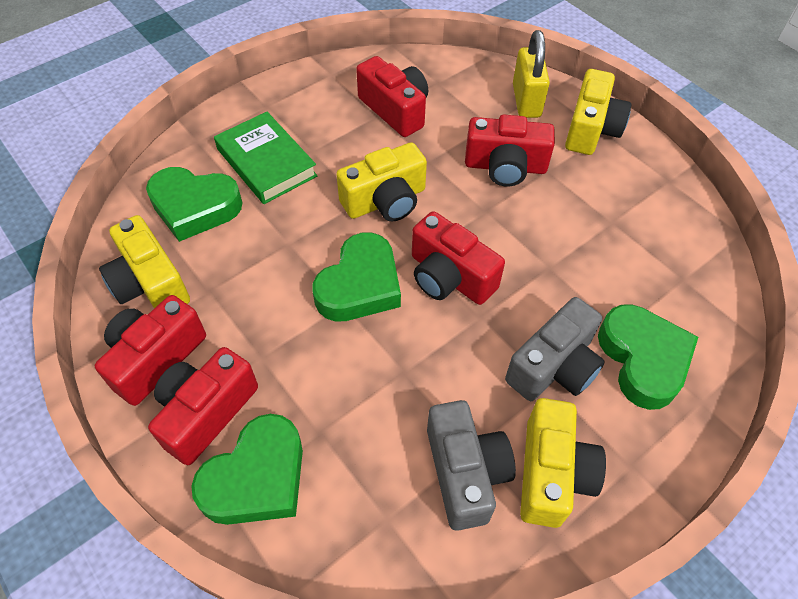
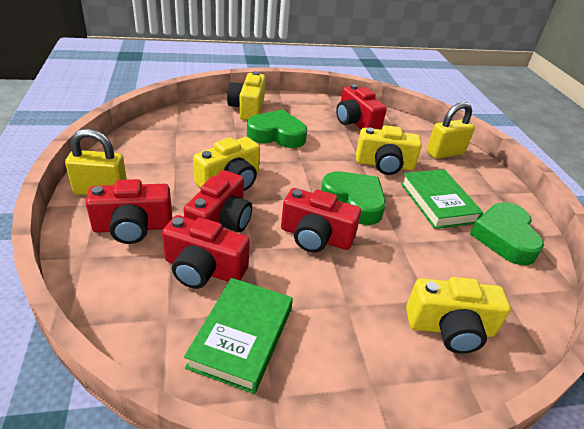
green book: 1 -> 2
green heart: 4 -> 3
grey camera: 2 -> 0
yellow padlock: 1 -> 2

